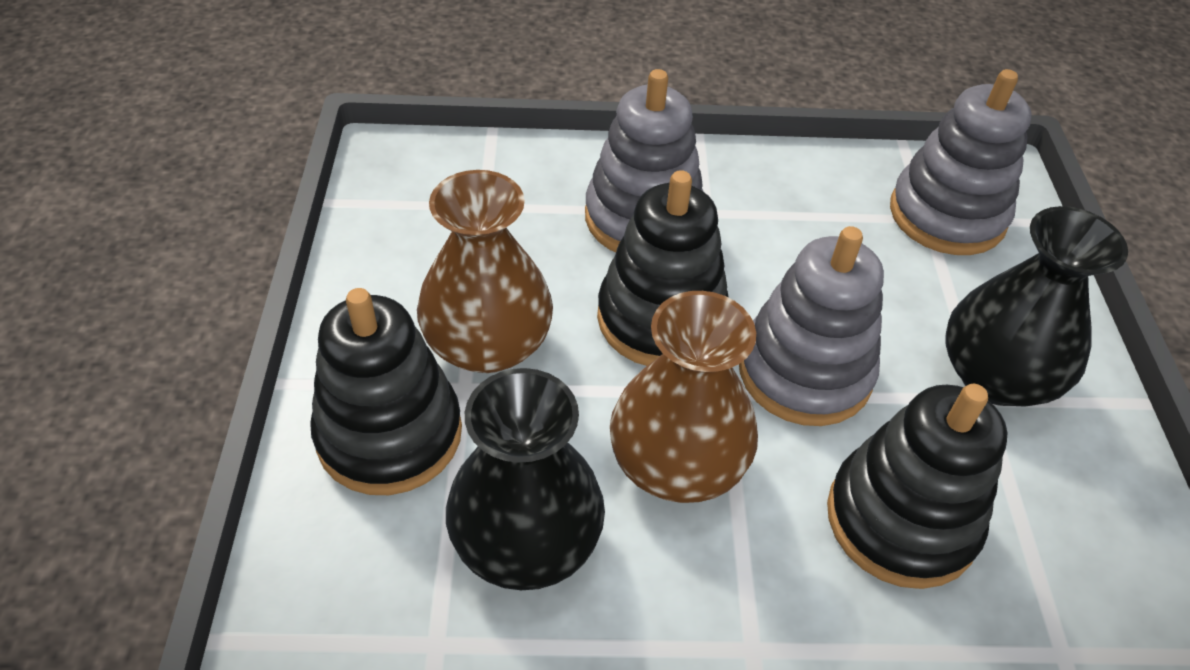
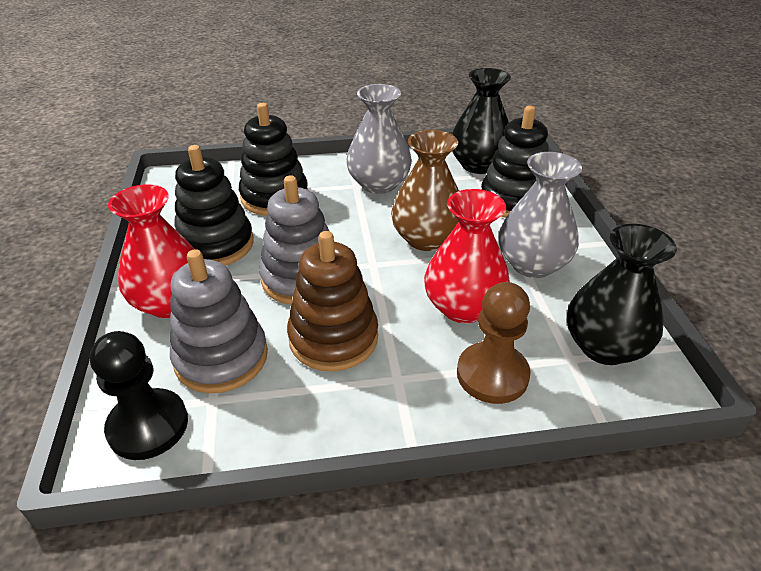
black pawn: 0 -> 1
brown pawn: 0 -> 1
brown stacking toy: 0 -> 1
brown vase: 2 -> 1
grey stacking toy: 3 -> 2
grey vase: 0 -> 2
red vase: 0 -> 2

